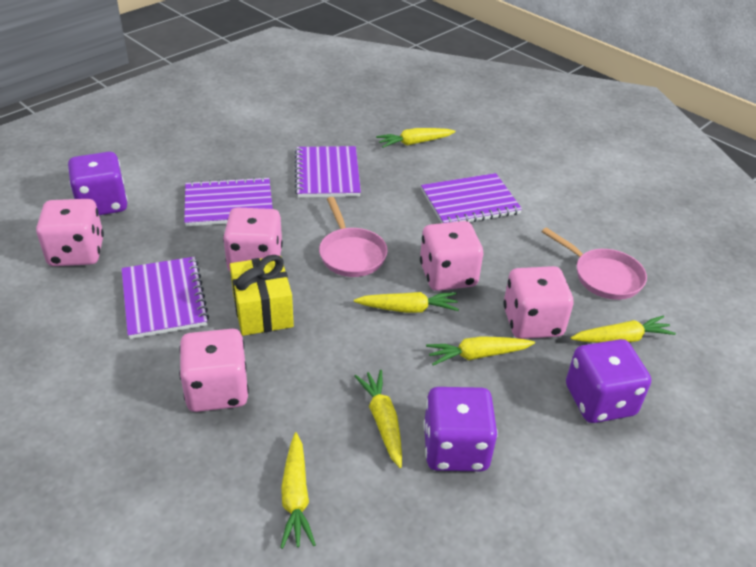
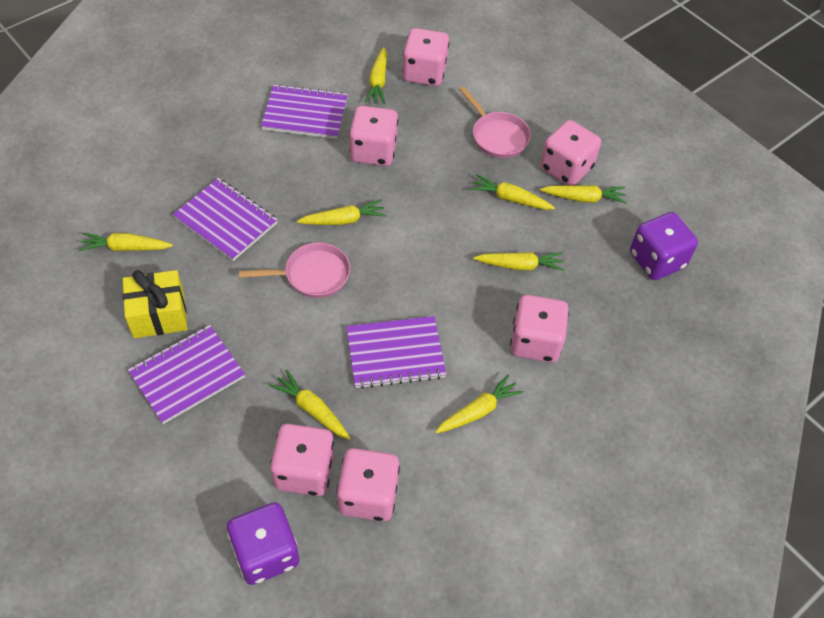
pink dice: 5 -> 6
purple dice: 3 -> 2
yellow carrot: 6 -> 8

